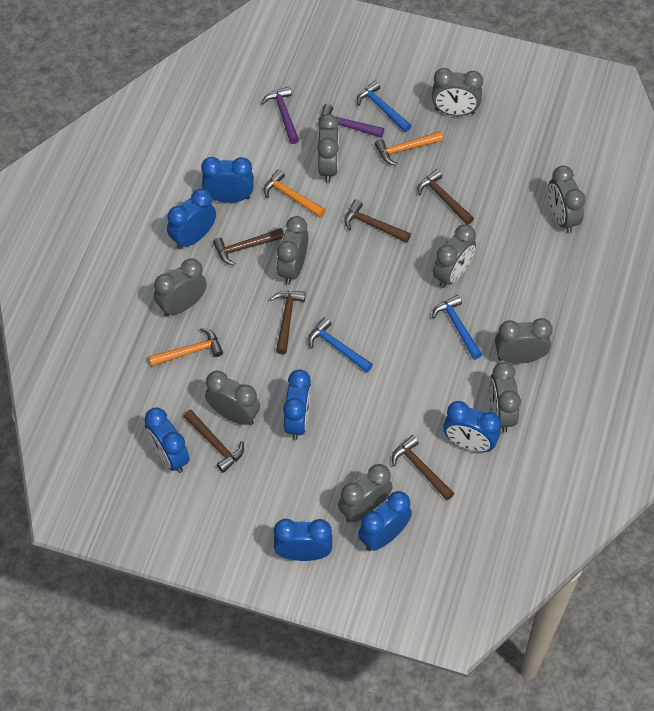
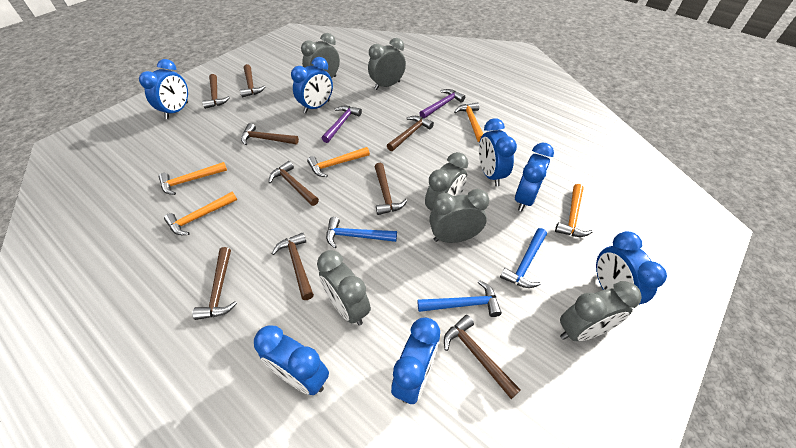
brown hammer: 6 -> 9
grey clock: 10 -> 6
orange hammer: 3 -> 5

